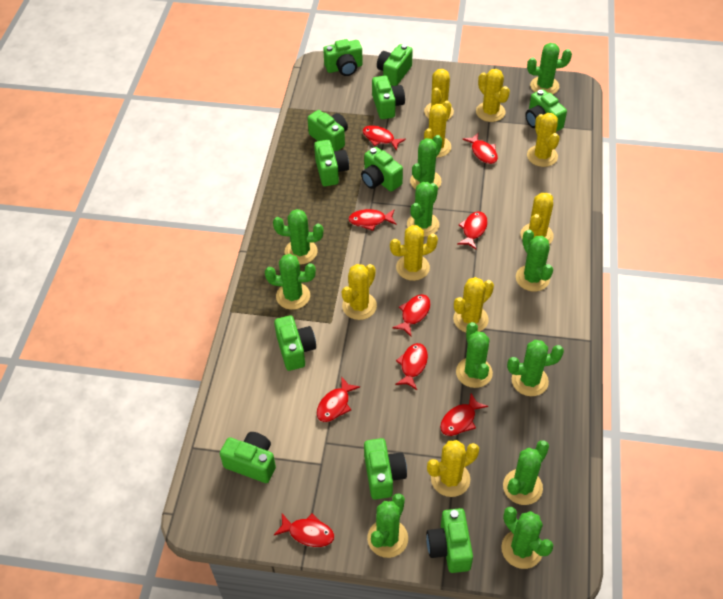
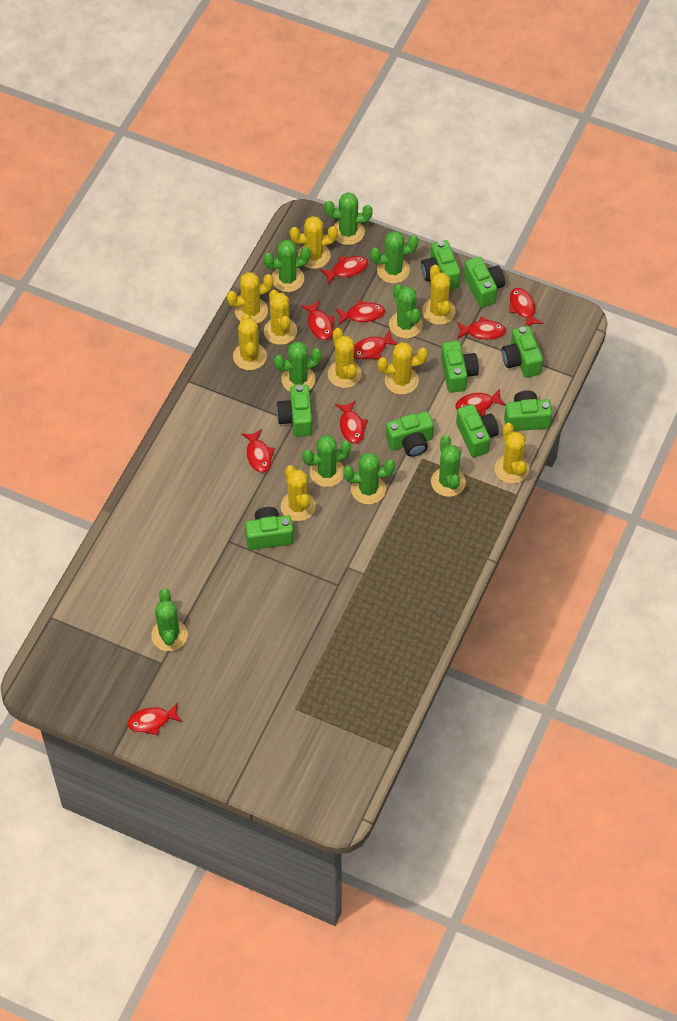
green cactus: 11 -> 9
green camera: 11 -> 9
red fish: 9 -> 10

